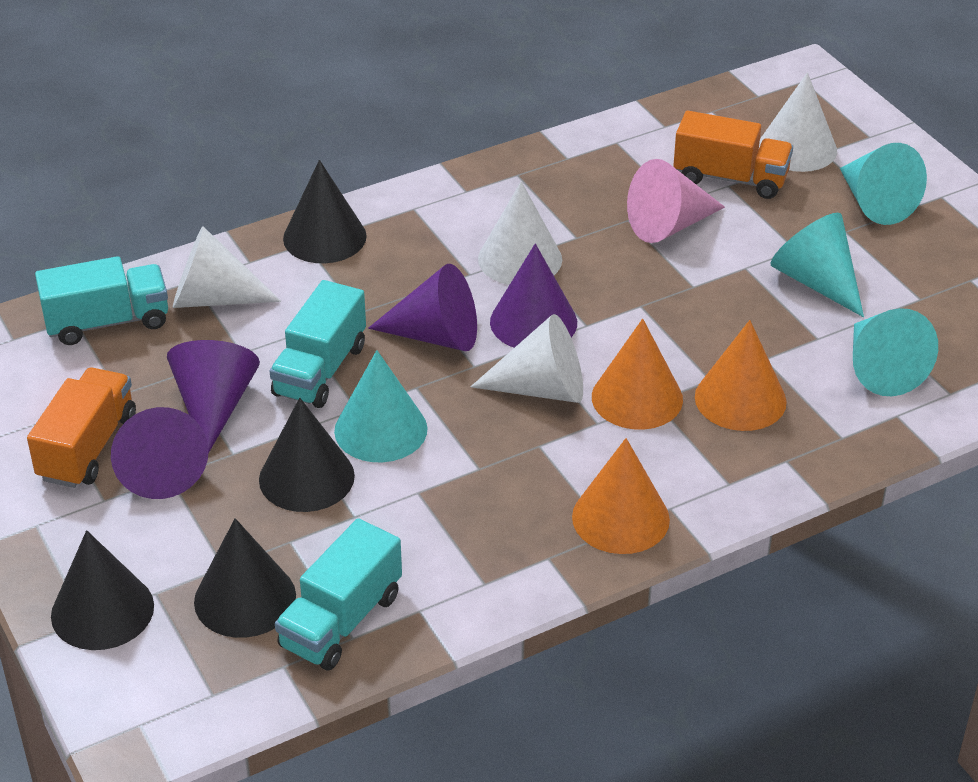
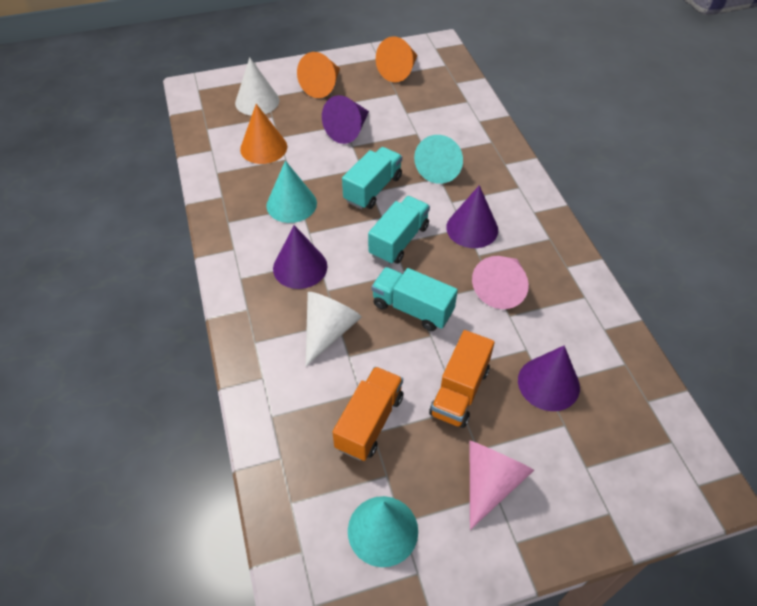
black cone: 4 -> 0
pink cone: 1 -> 2
turquoise cone: 4 -> 3
white cone: 4 -> 2

